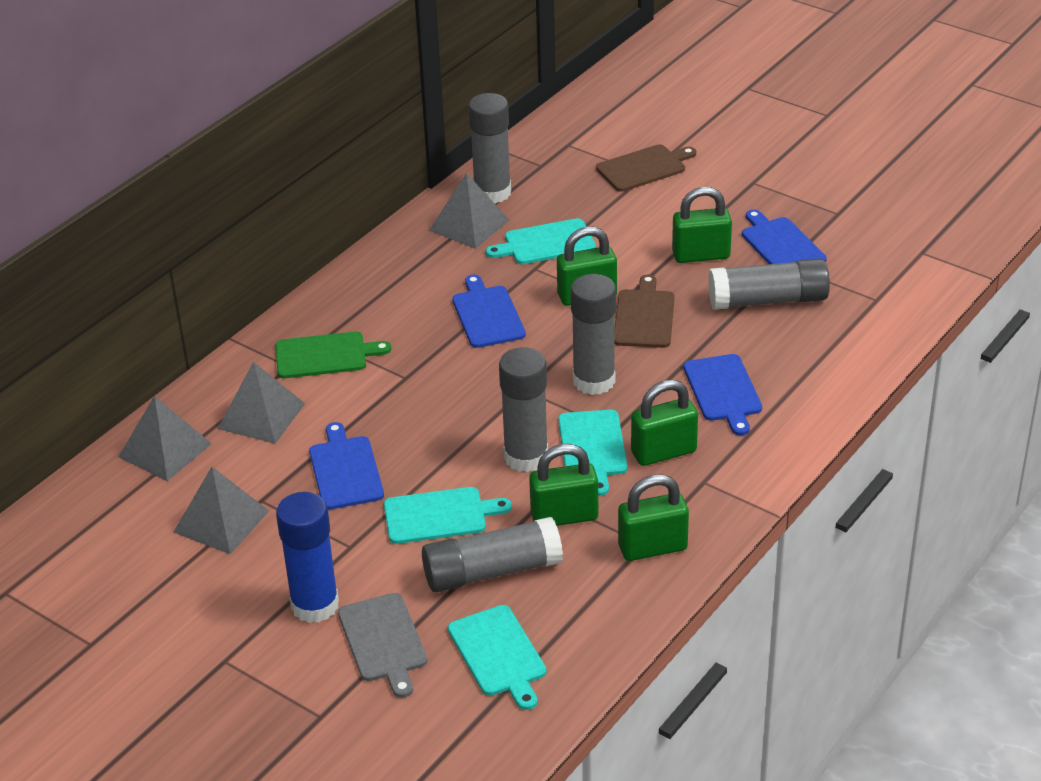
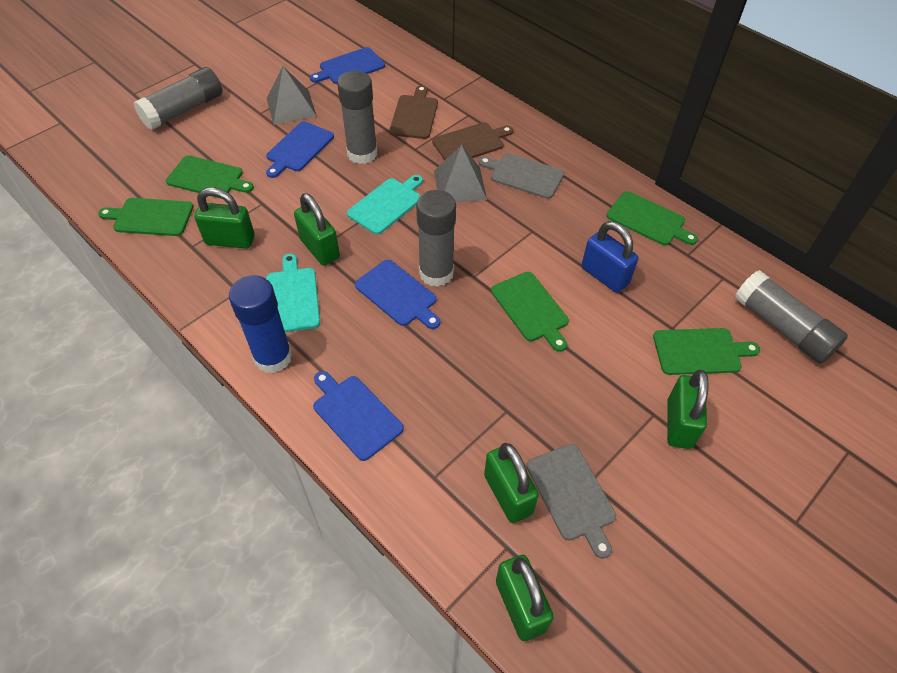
blue padlock: 0 -> 1
green cutting board: 1 -> 5
grey cutting board: 1 -> 2
grey glue stick: 5 -> 4
grey pyramid: 4 -> 2
turquoise cutting board: 4 -> 2

